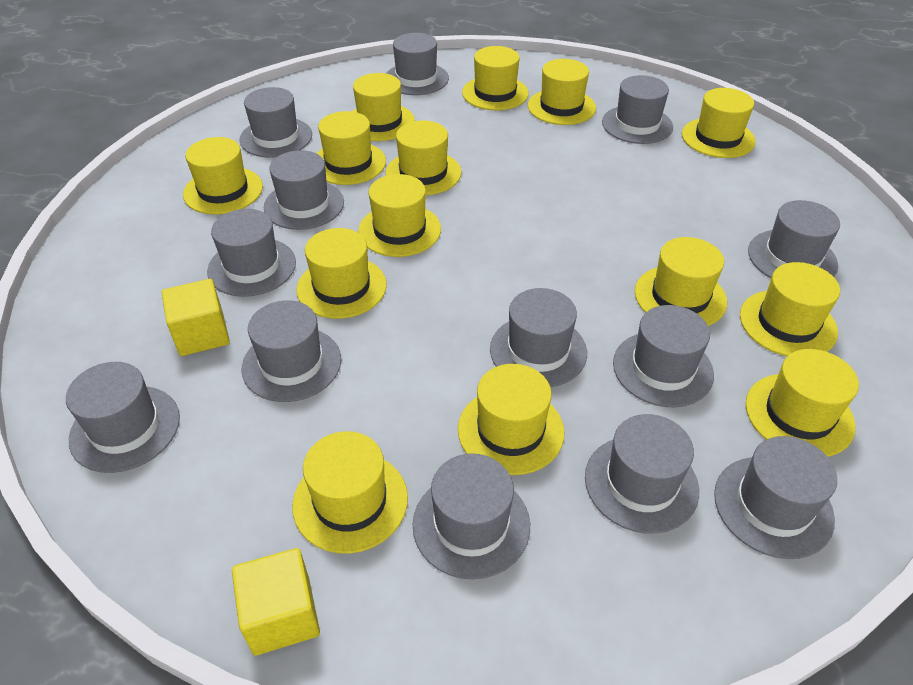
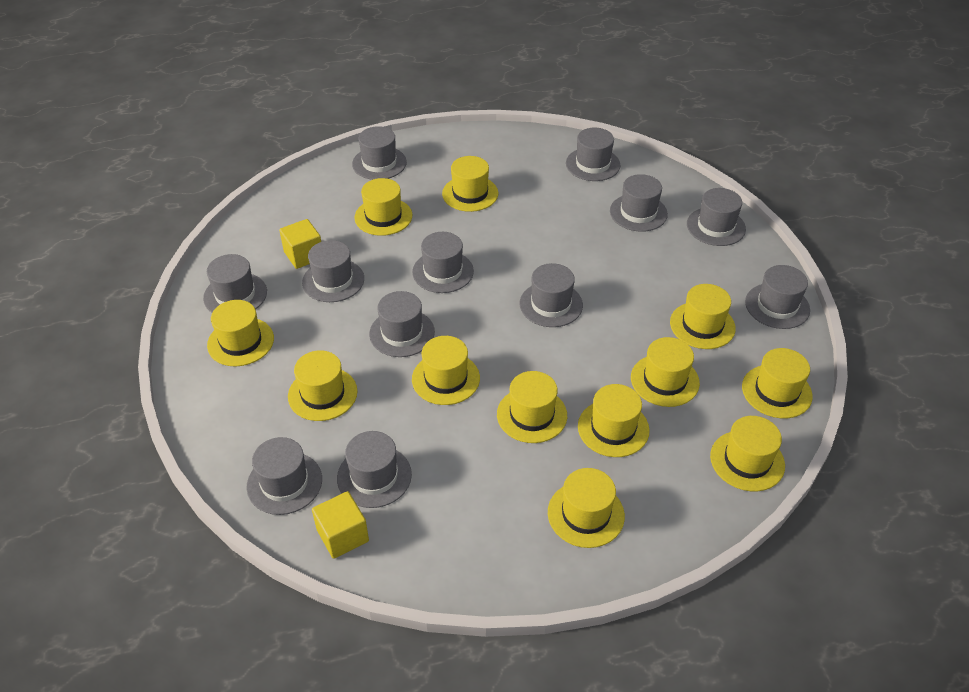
grey hat: 13 -> 12
yellow hat: 14 -> 12

